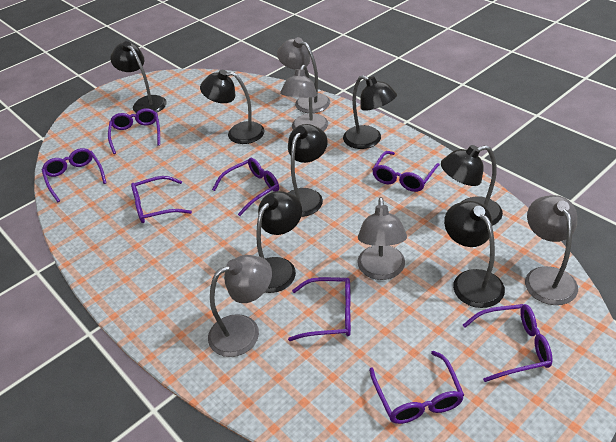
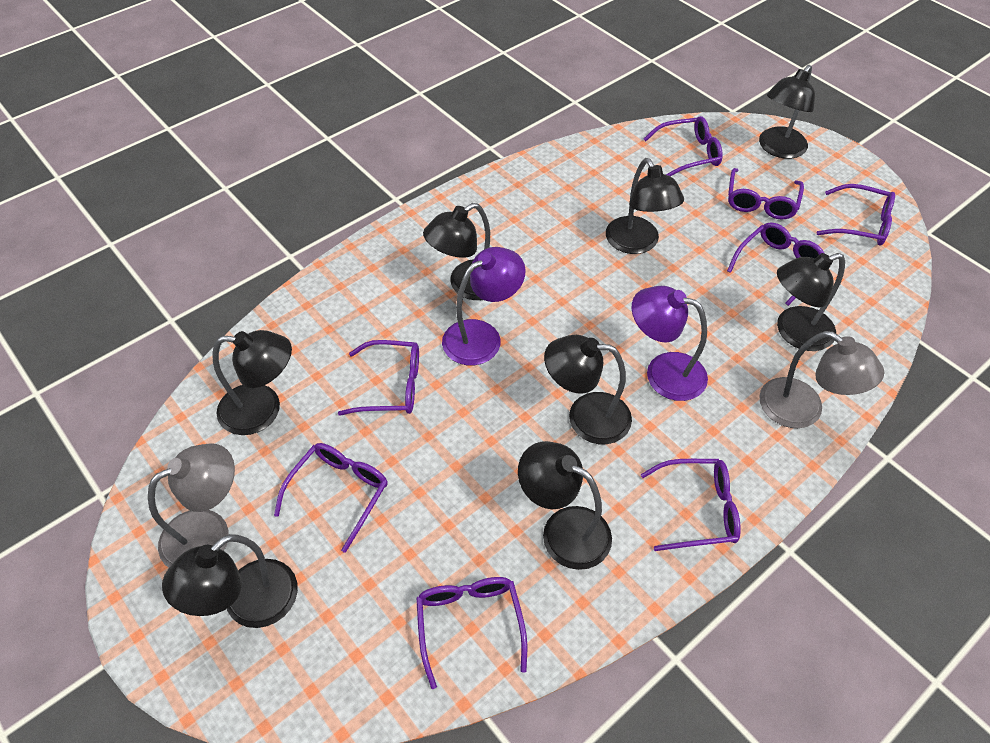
black lamp: 7 -> 8
grey lamp: 5 -> 2
purple lamp: 0 -> 2

